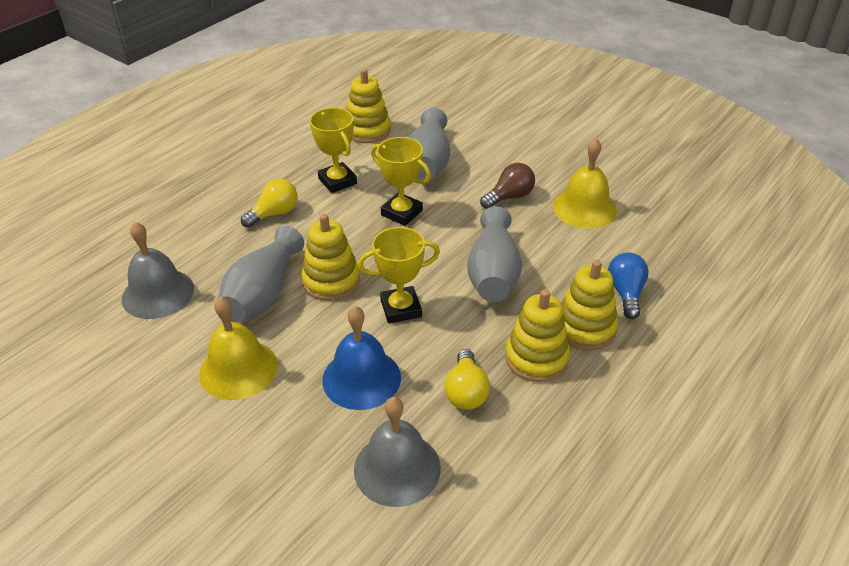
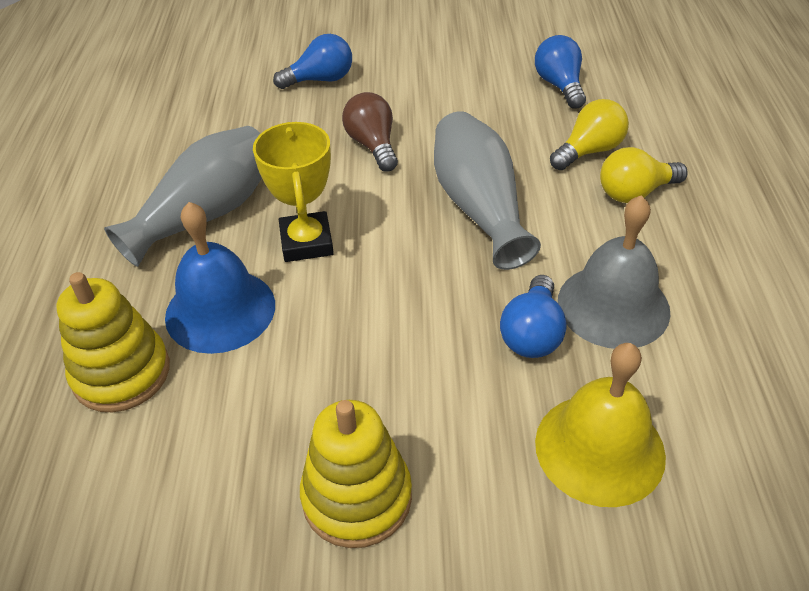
blue light bulb: 1 -> 3
grey bell: 2 -> 1
grey vase: 3 -> 2
yellow bell: 2 -> 1
yellow stacking toy: 4 -> 2
yellow trophy: 3 -> 1

